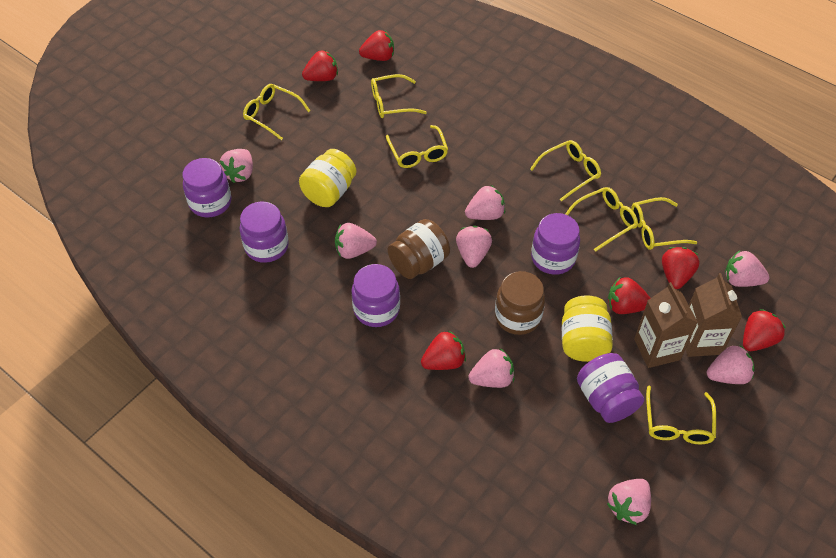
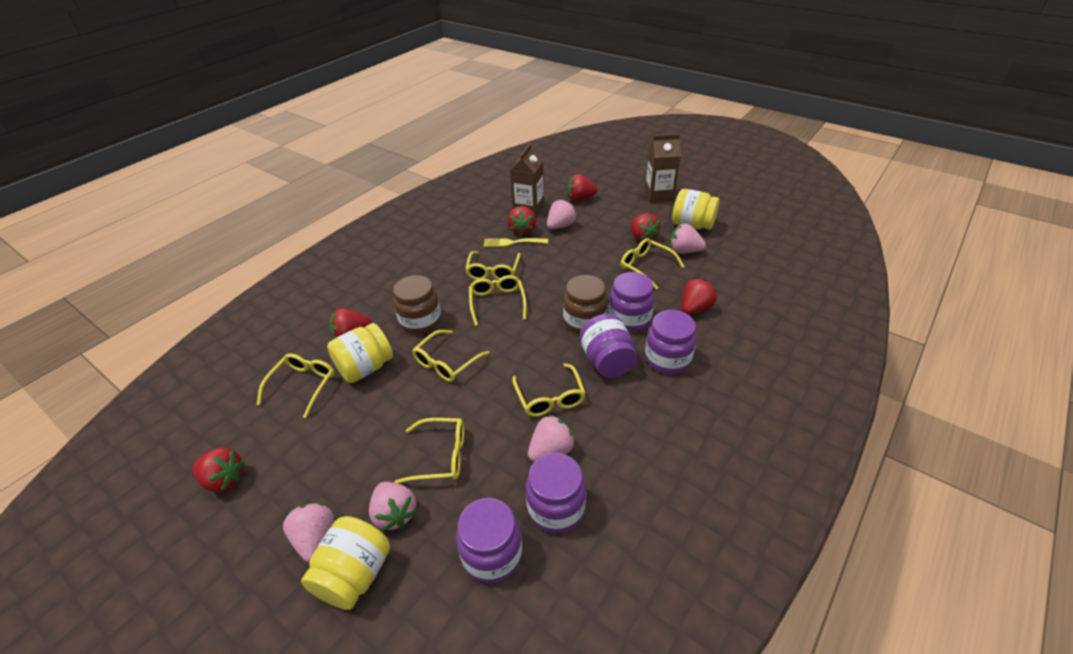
pink strawberry: 8 -> 5
yellow fork: 0 -> 1
yellow jar: 2 -> 3

